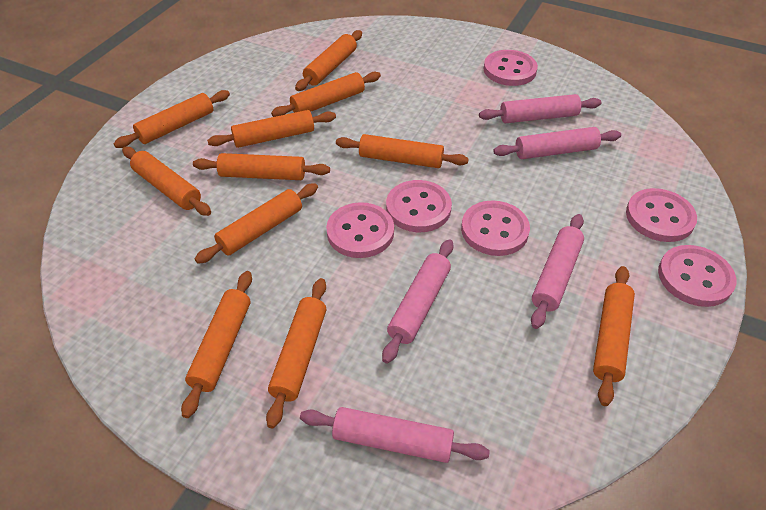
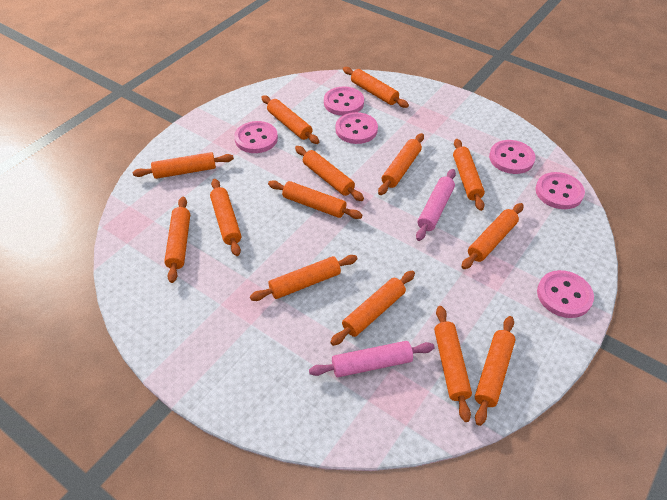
orange rolling pin: 11 -> 14
pink rolling pin: 5 -> 2

